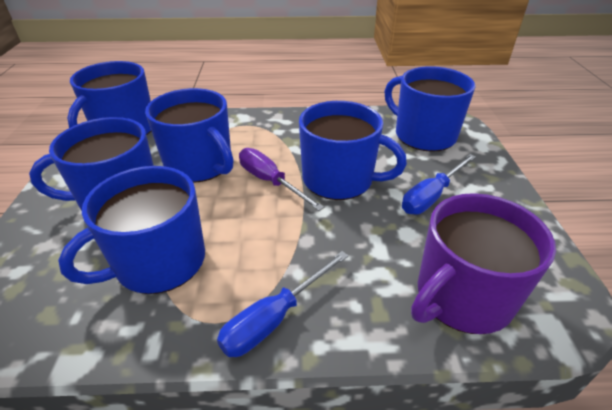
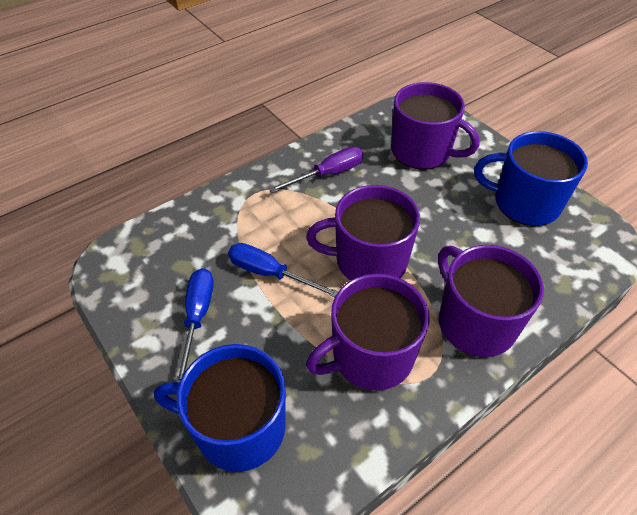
blue mug: 6 -> 2
purple mug: 1 -> 4

